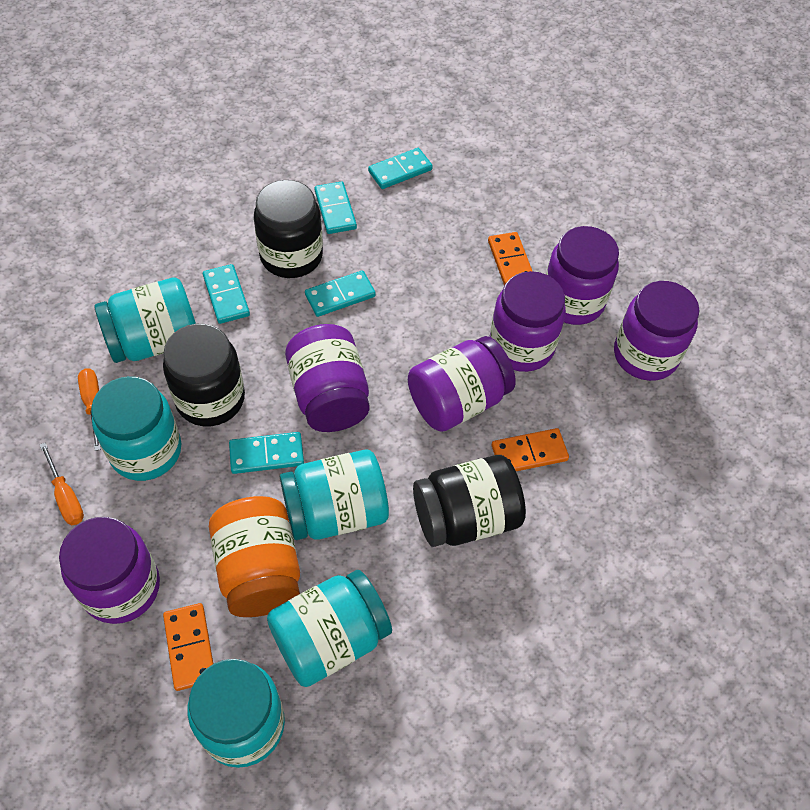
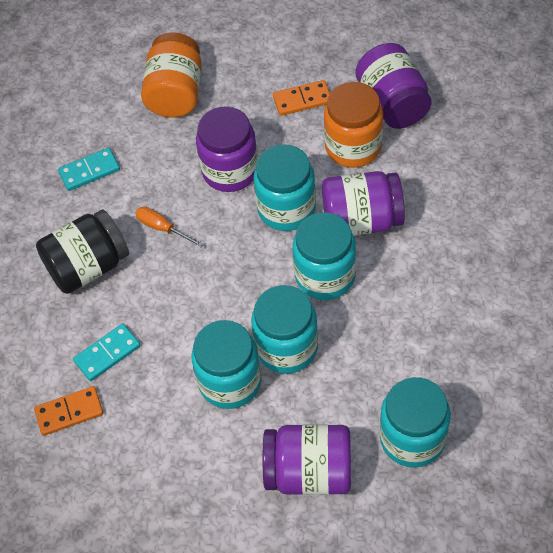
black jar: 3 -> 1
orange domino: 3 -> 2
orange jar: 1 -> 2
orange screwdriver: 2 -> 1
purple jar: 6 -> 4
turquoise domino: 5 -> 2

